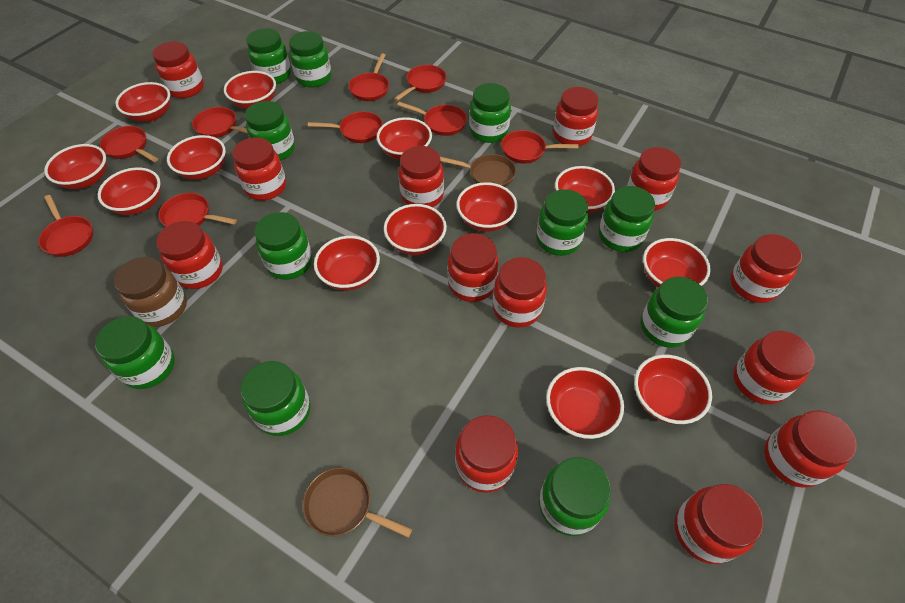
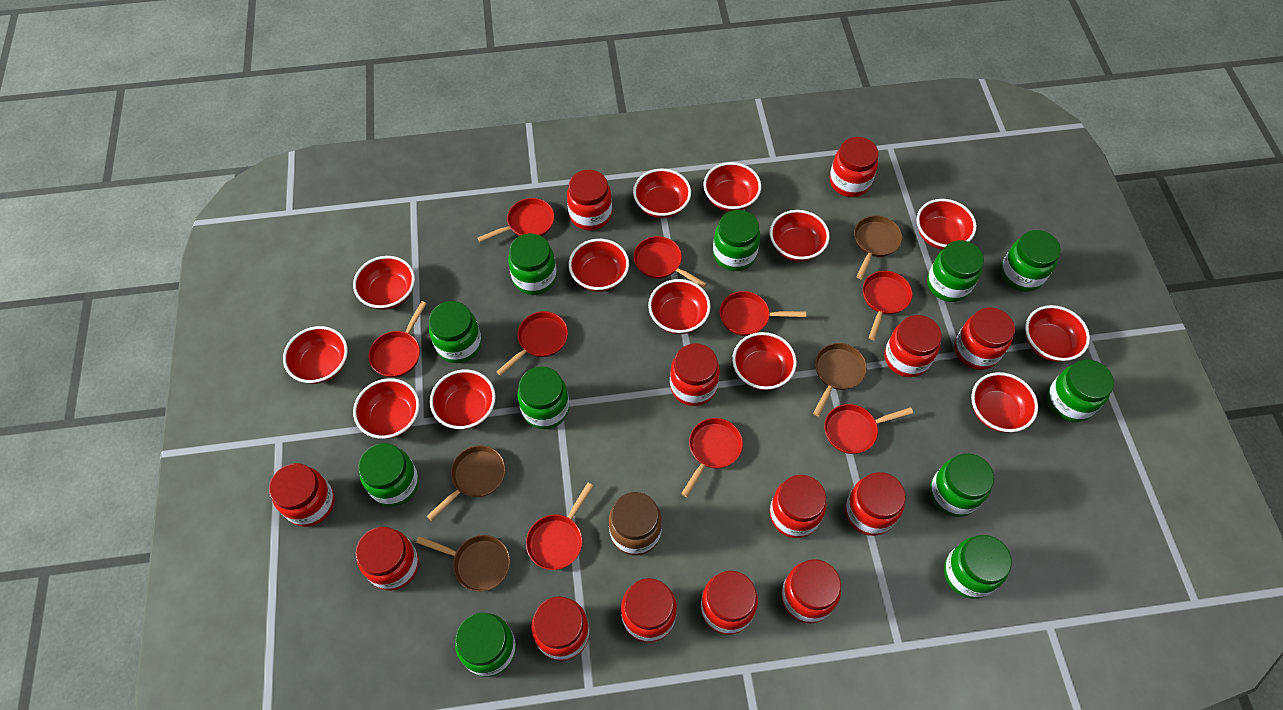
brown pan: 2 -> 4

